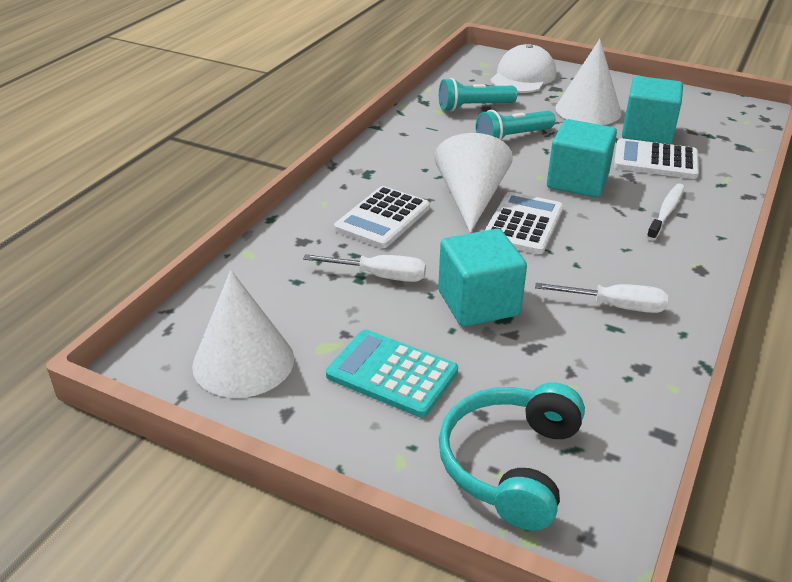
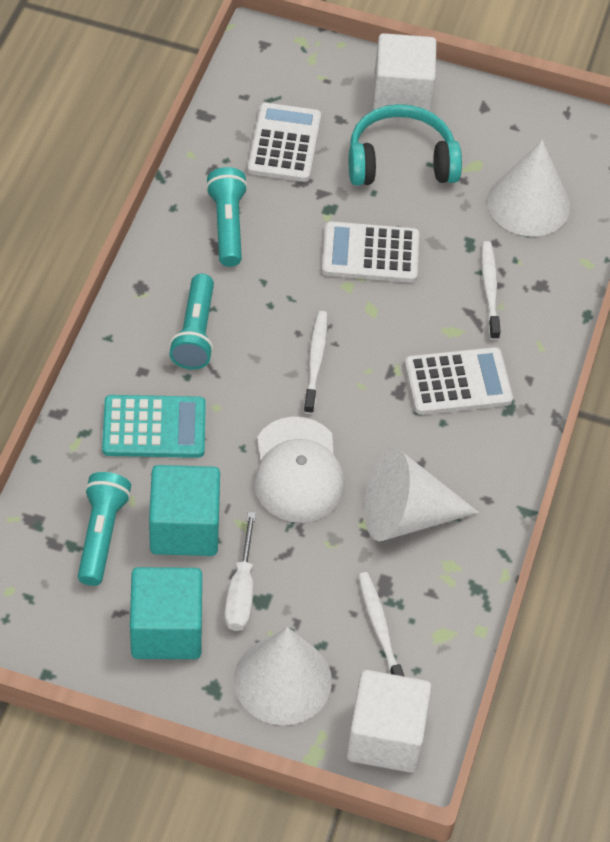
turquoise cube: 3 -> 2
turquoise flashlight: 2 -> 3
white cube: 0 -> 2
white screwdriver: 2 -> 1
white toothbrush: 1 -> 3

